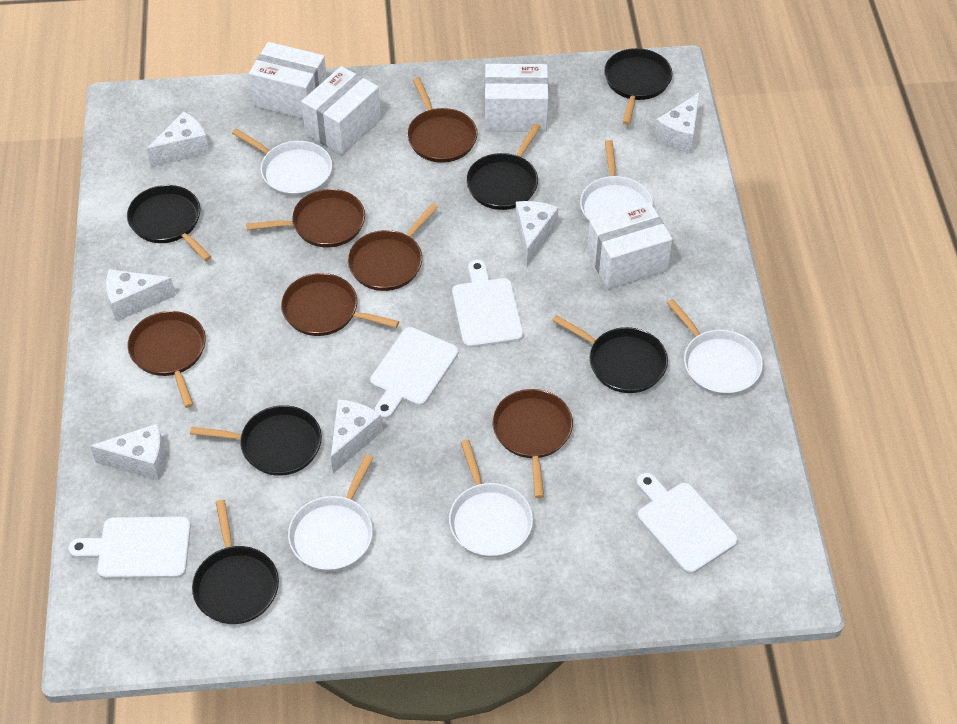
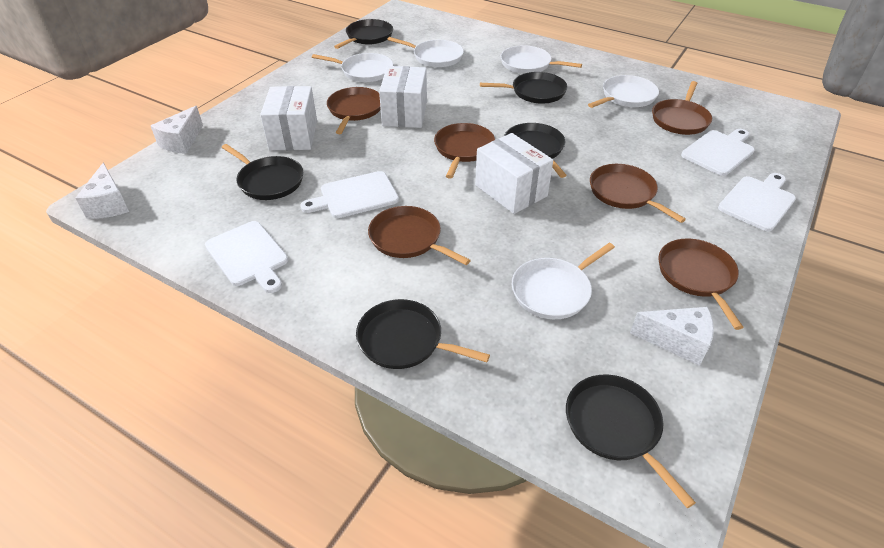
white box: 4 -> 3
white cheese: 6 -> 3

